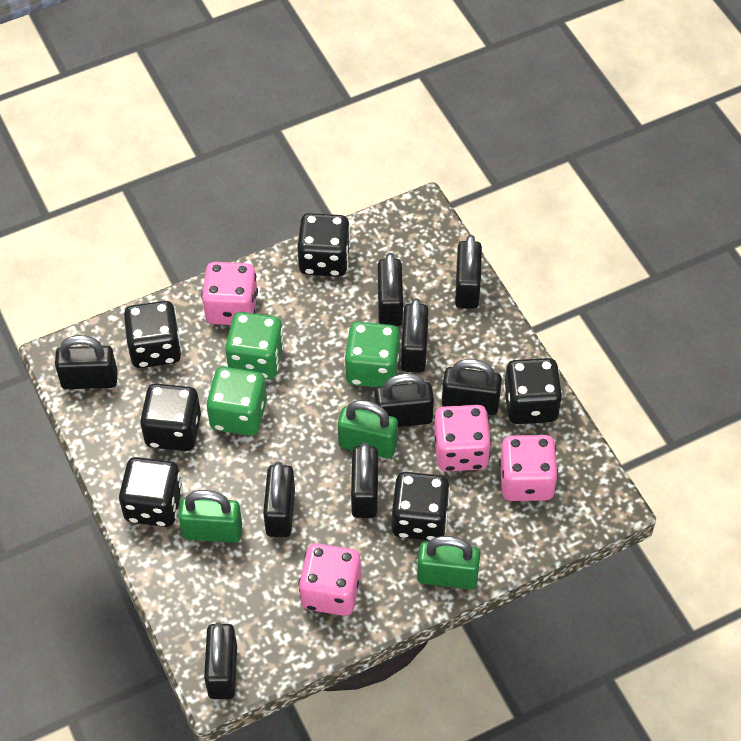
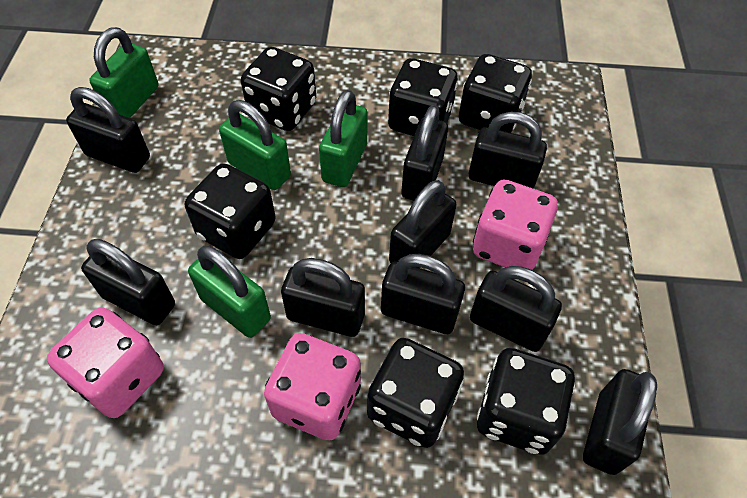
green dice: 3 -> 0
green padlock: 3 -> 4
pink dice: 4 -> 3

